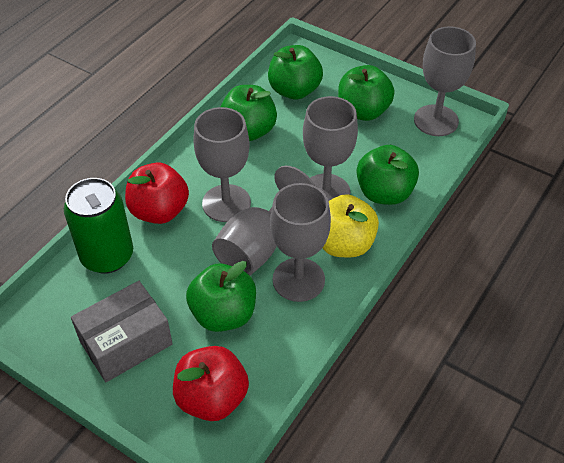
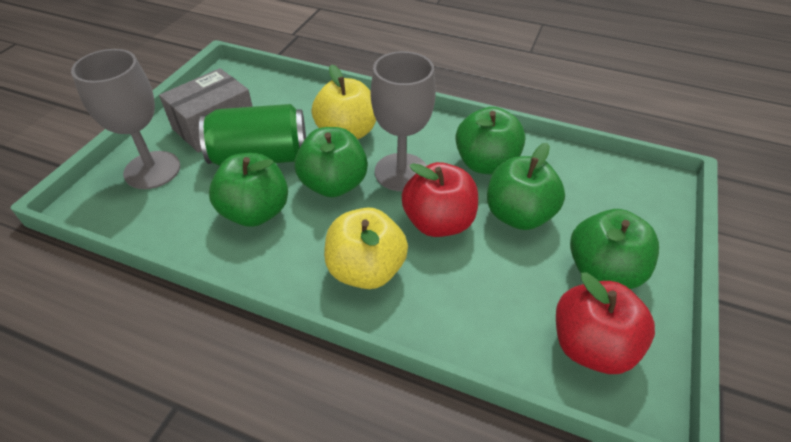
grey goblet: 5 -> 2
yellow apple: 1 -> 2

